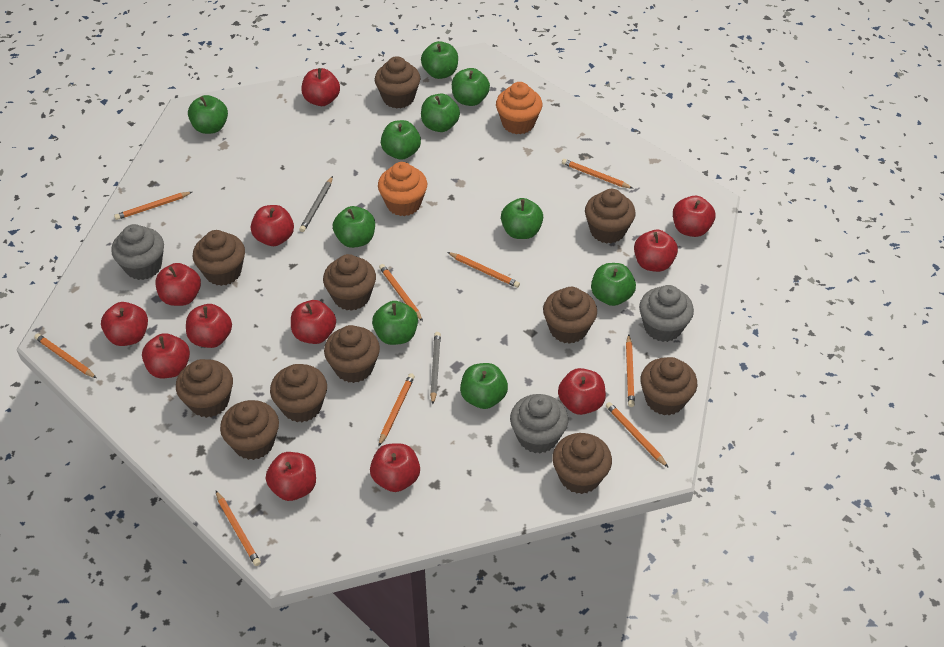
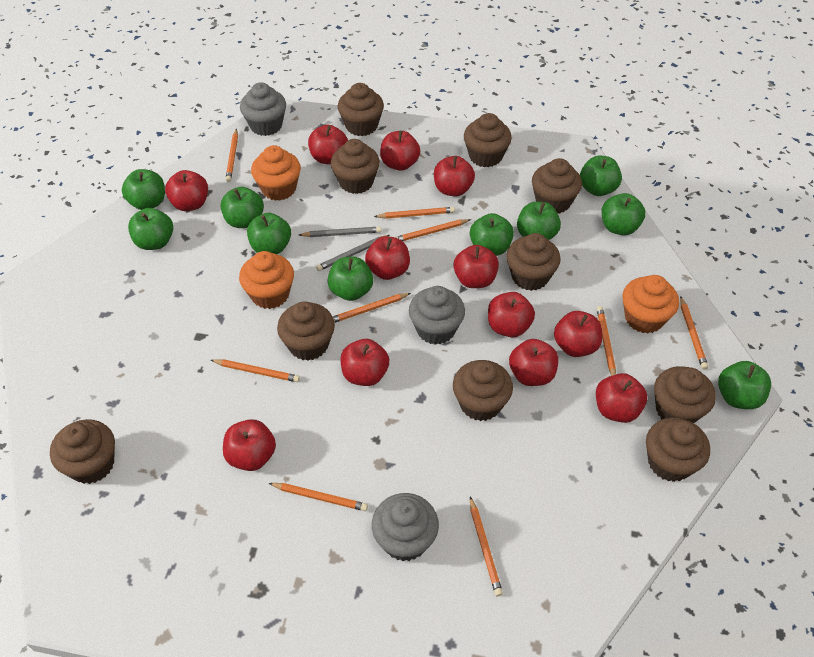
brown cupcake: 11 -> 10
orange cupcake: 2 -> 3

